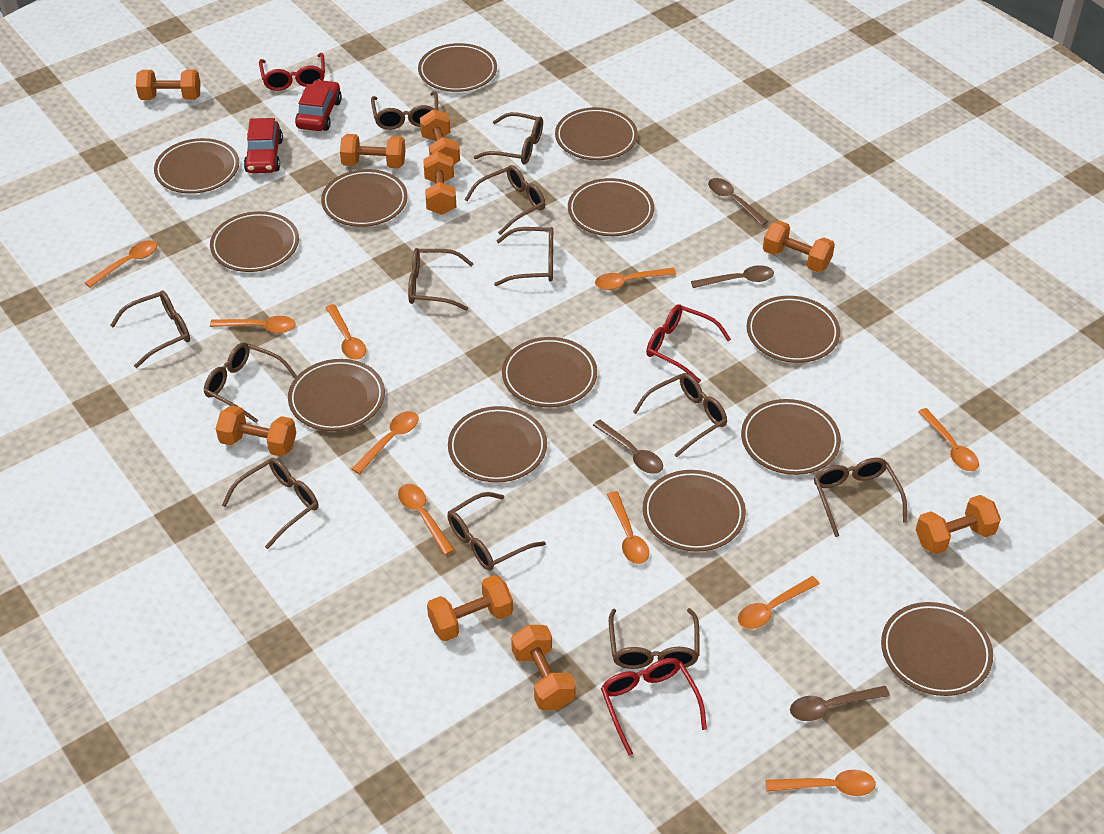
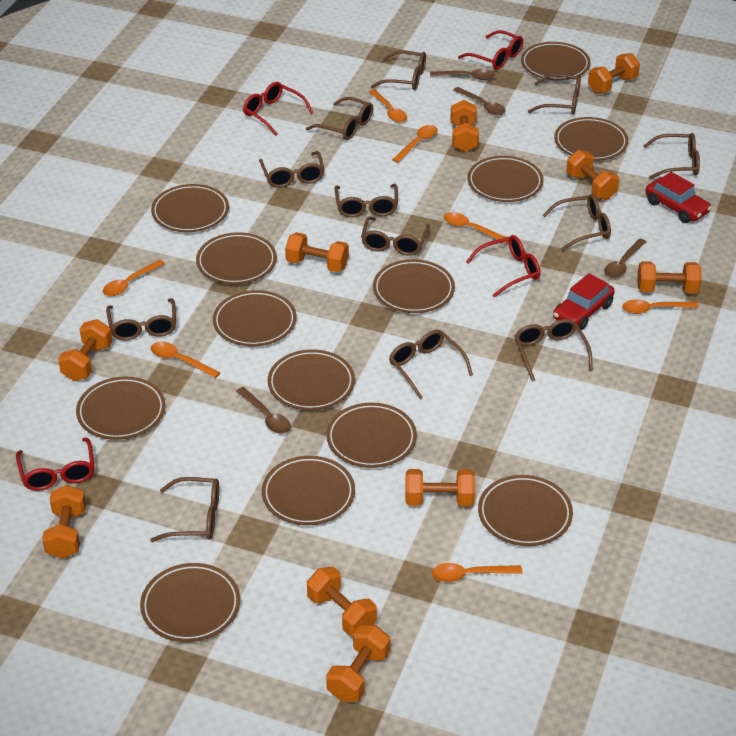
orange dumbbell: 9 -> 10
orange spoon: 10 -> 7
red glasses: 3 -> 4

